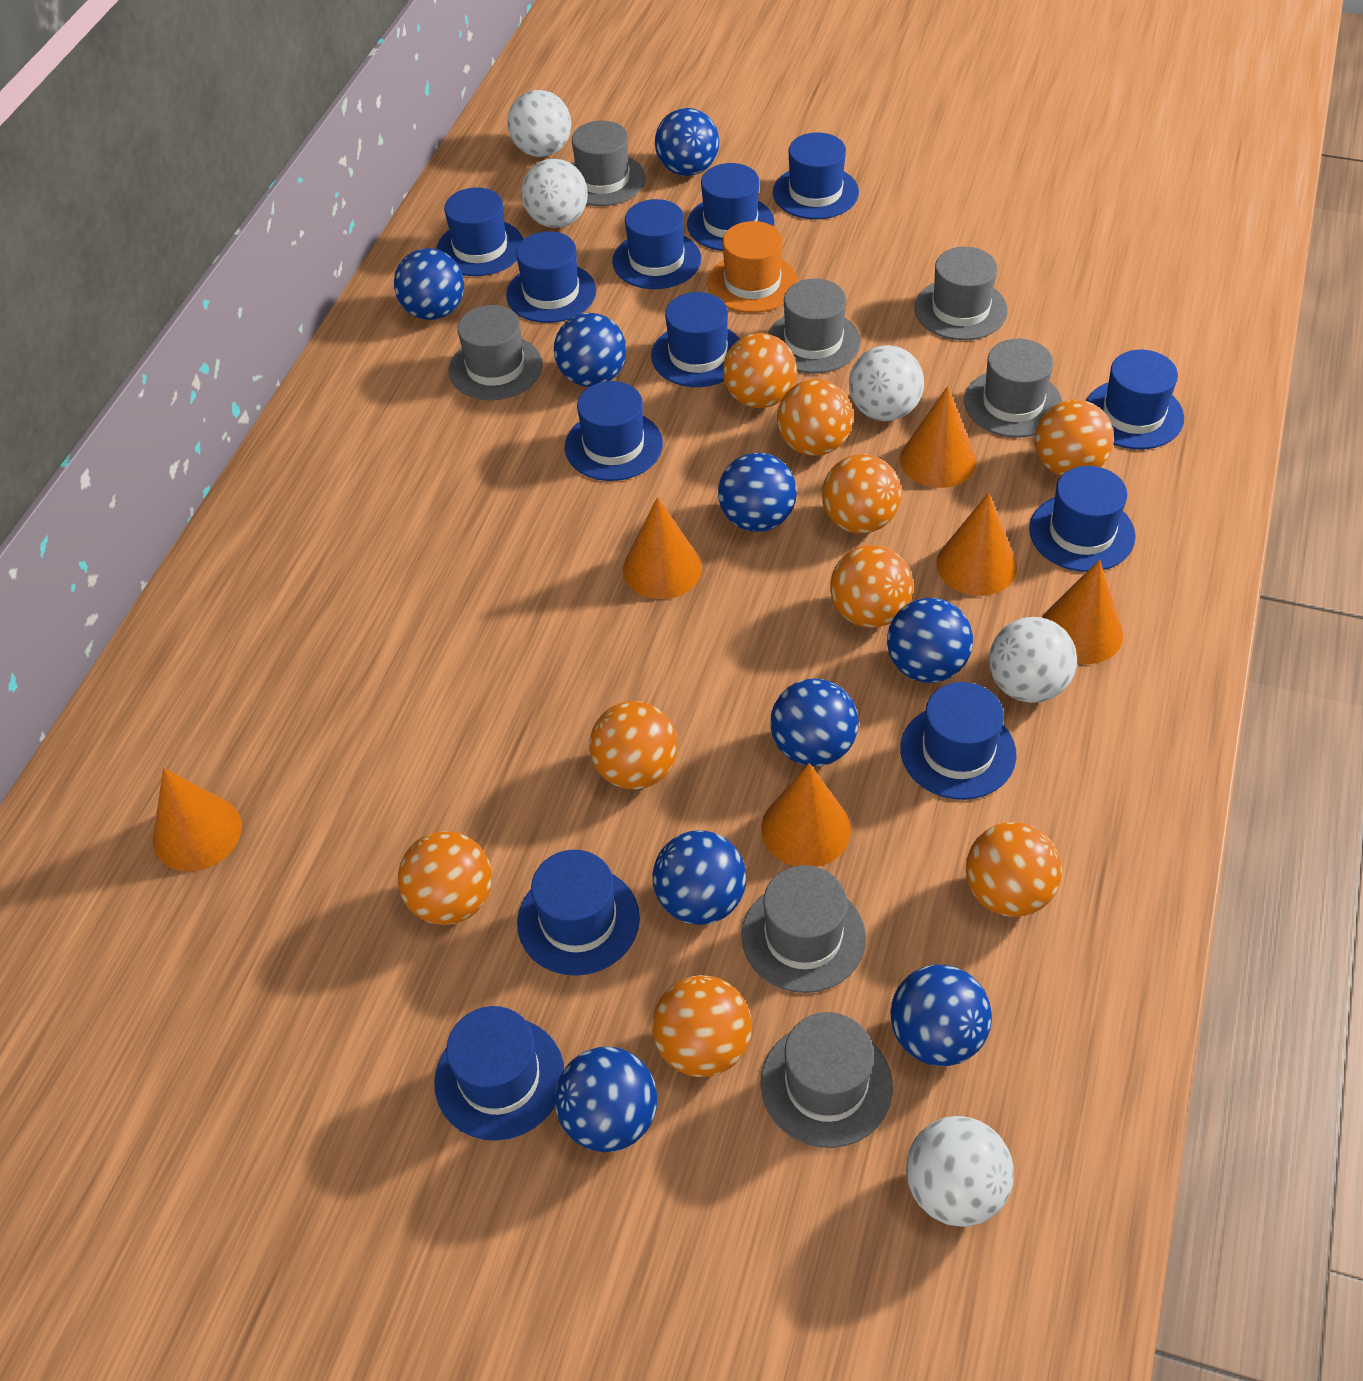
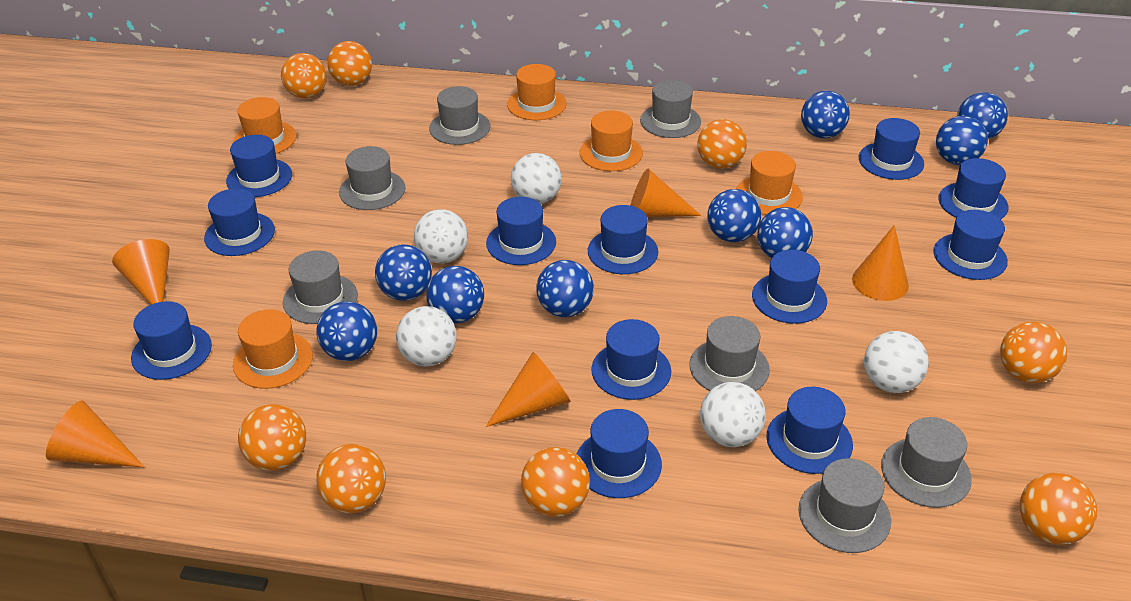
orange ball: 9 -> 8
orange cone: 6 -> 5
orange hat: 1 -> 5

